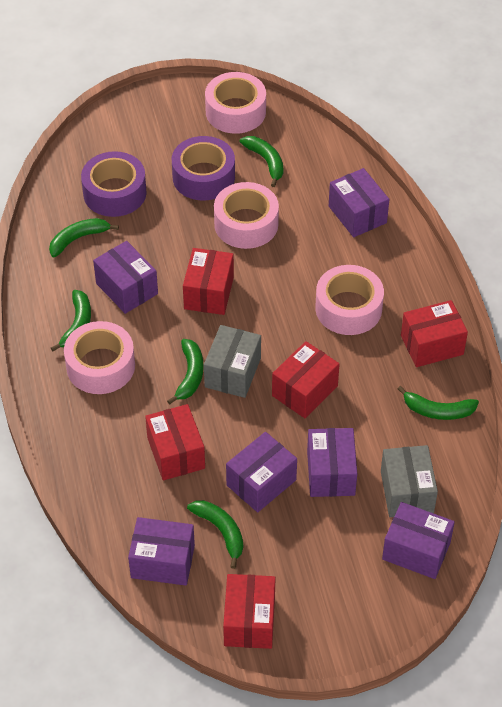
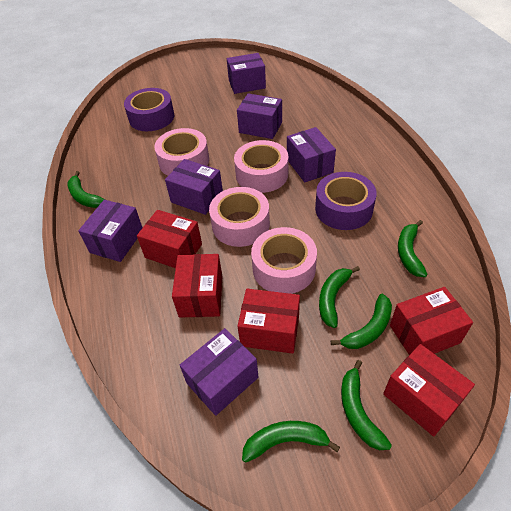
grey box: 2 -> 0

